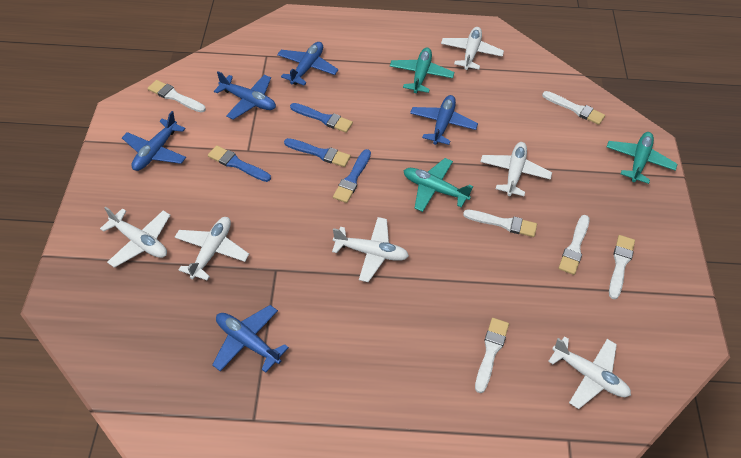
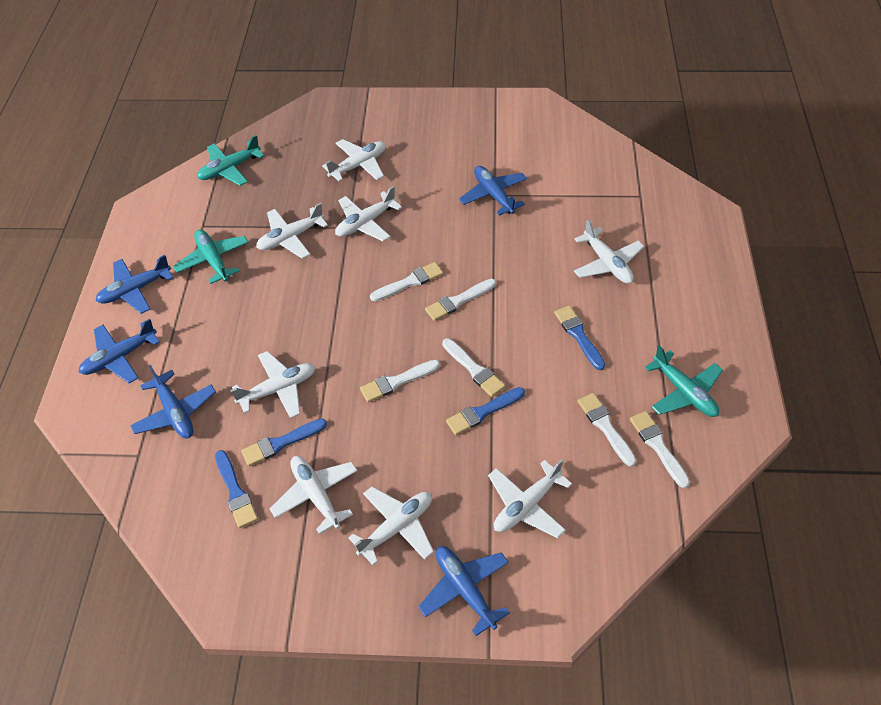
white plane: 6 -> 8

